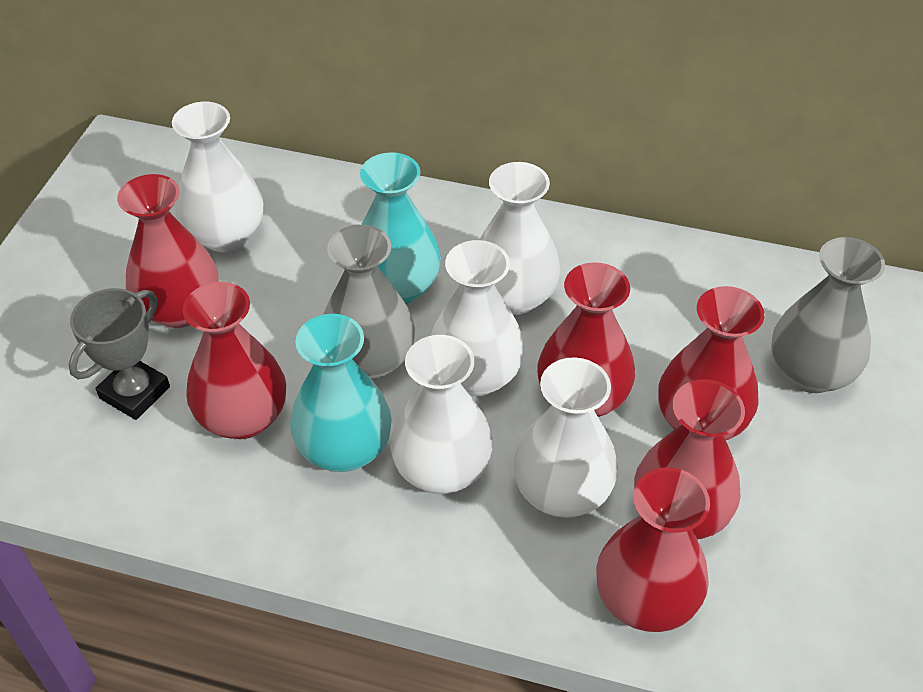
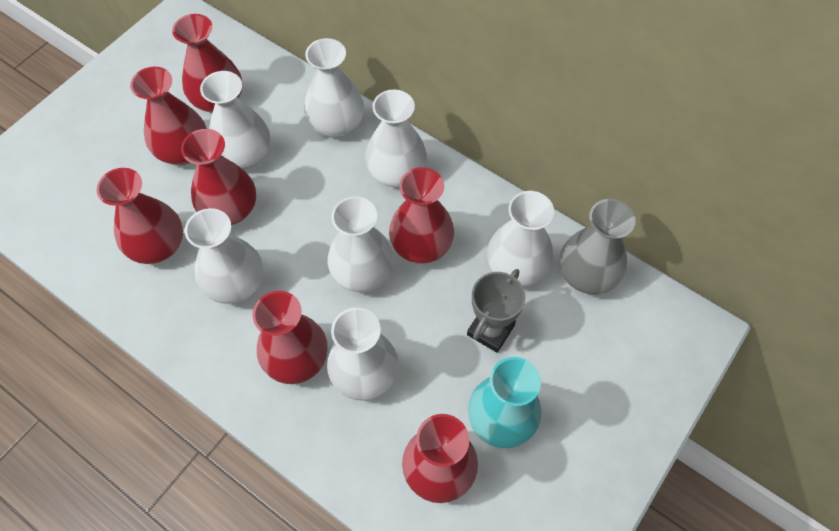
grey vase: 2 -> 1
red vase: 6 -> 7
turquoise vase: 2 -> 1
white vase: 5 -> 7

